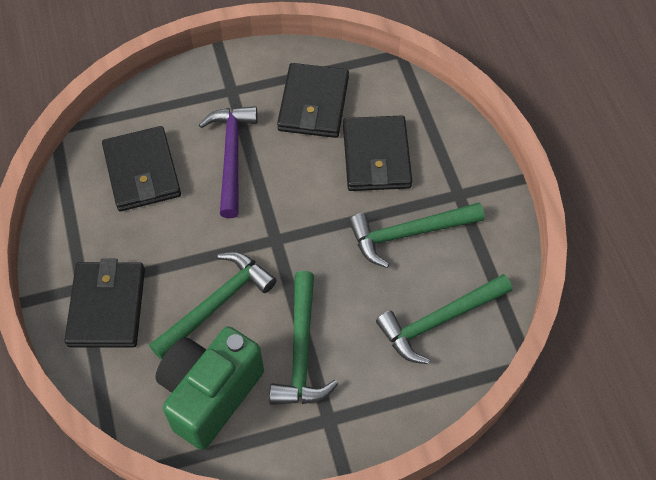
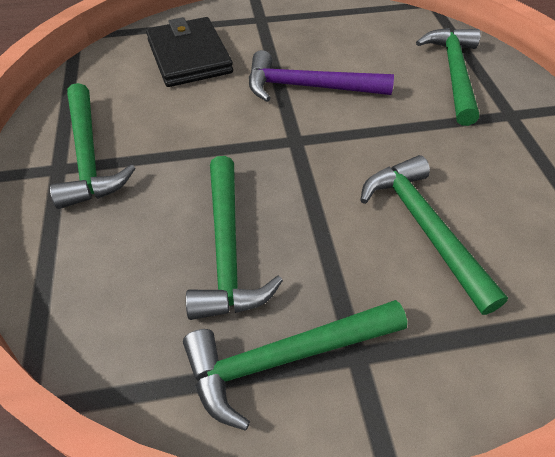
black wallet: 4 -> 1
green camera: 1 -> 0
green hammer: 4 -> 5

